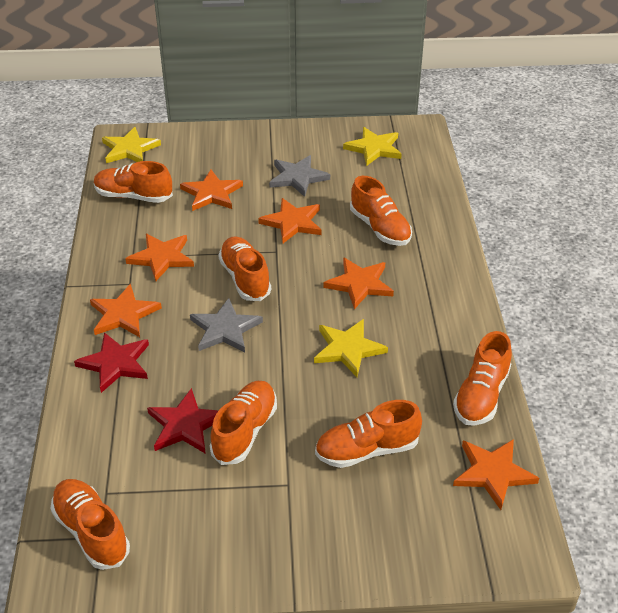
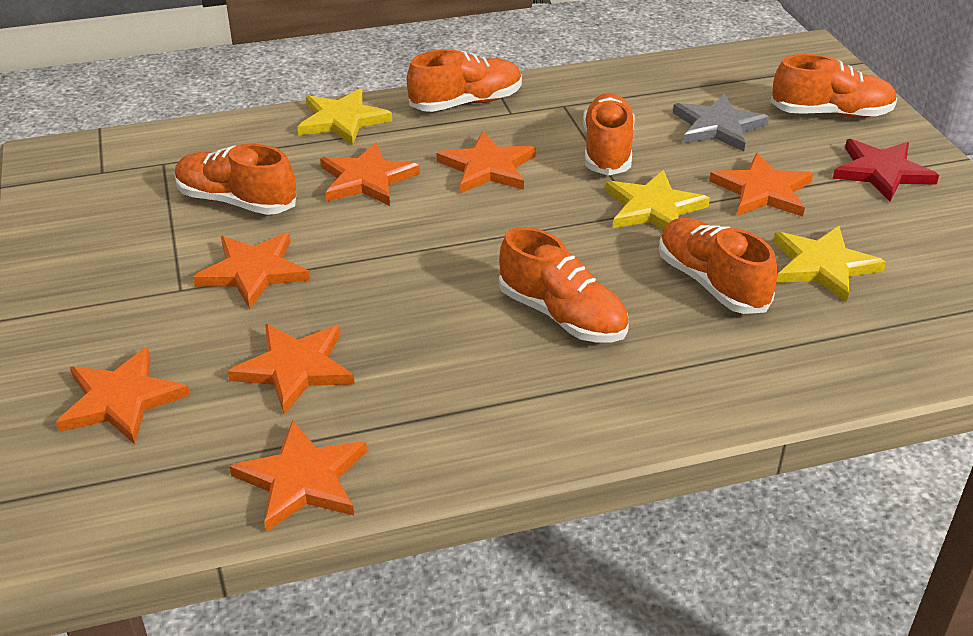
grey star: 2 -> 1
orange shoe: 7 -> 6
orange star: 6 -> 7
red star: 2 -> 1

